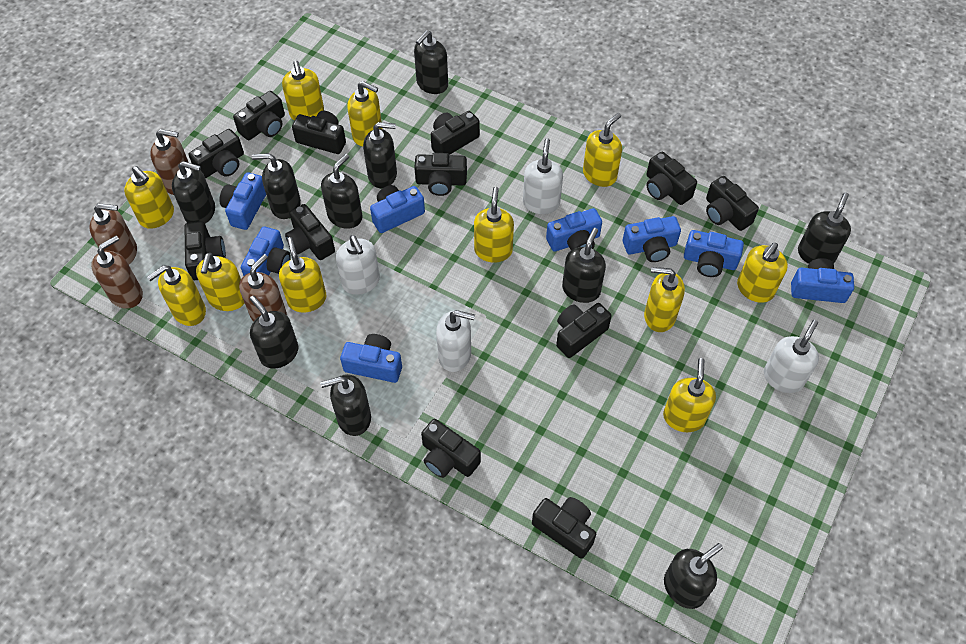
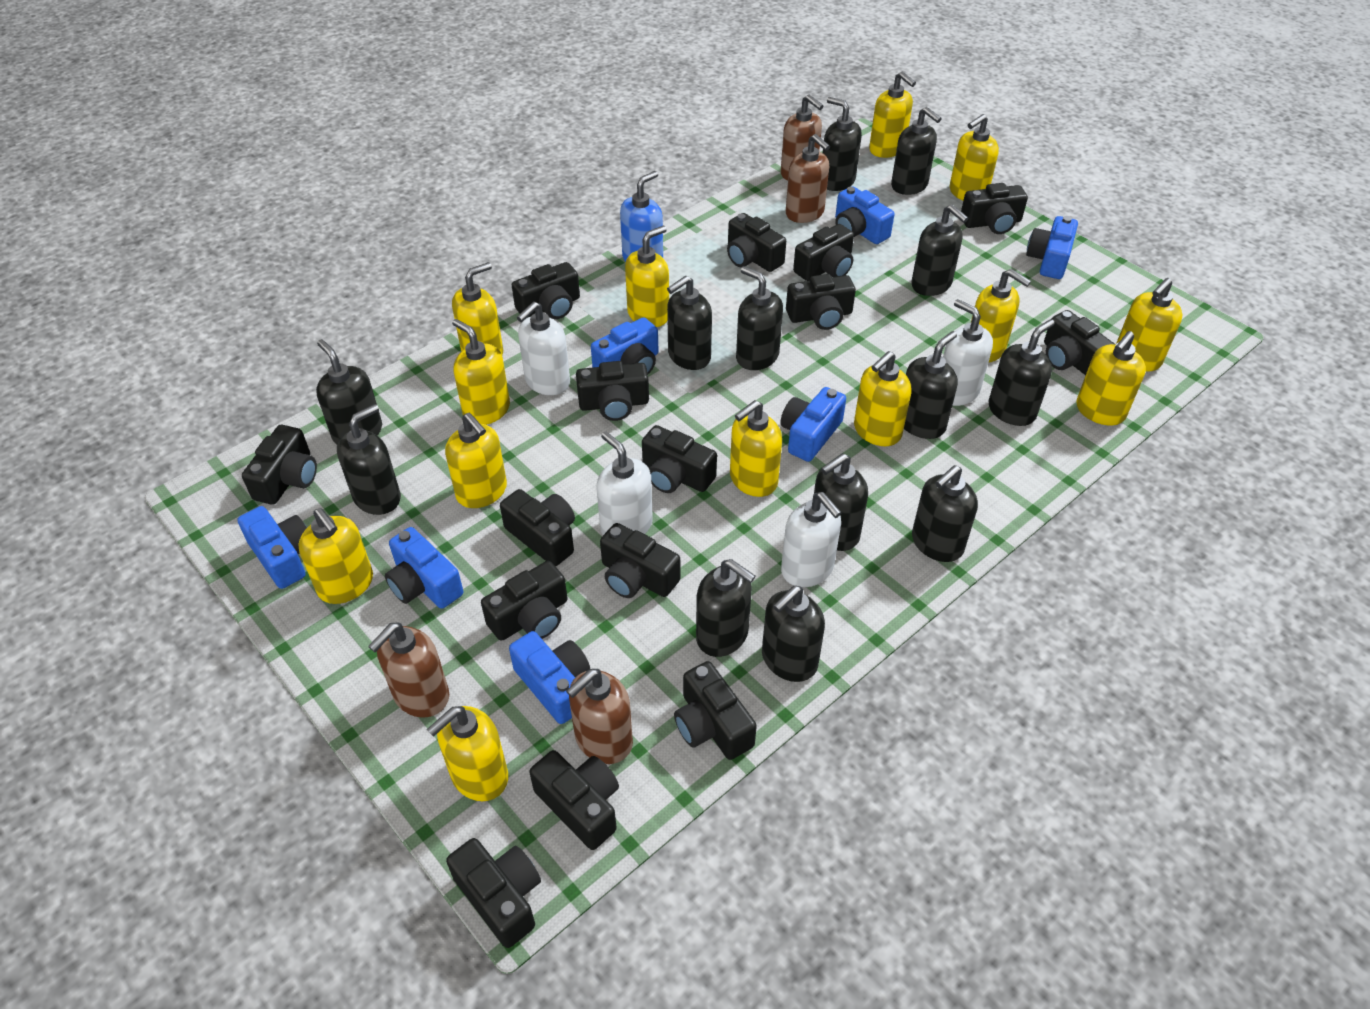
black camera: 12 -> 15
black soap dispenser: 10 -> 13
blue camera: 8 -> 7
blue soap dispenser: 0 -> 1
yellow soap dispenser: 11 -> 13

